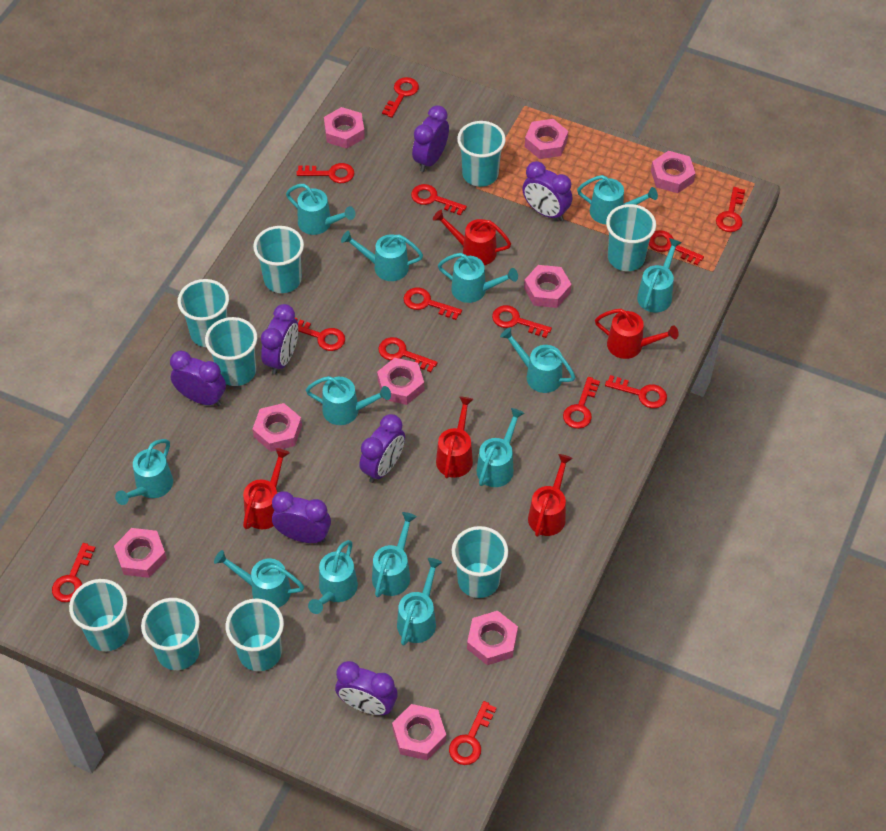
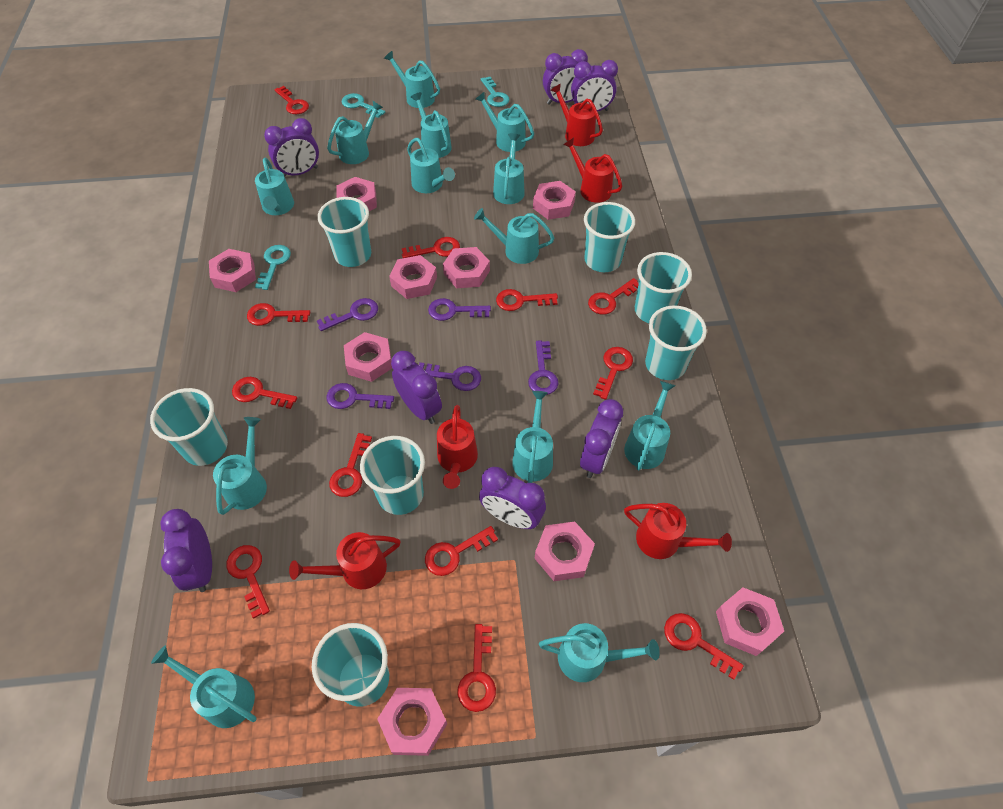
purple key: 0 -> 5
red key: 13 -> 12
turquoise cup: 9 -> 7
turquoise key: 0 -> 3

